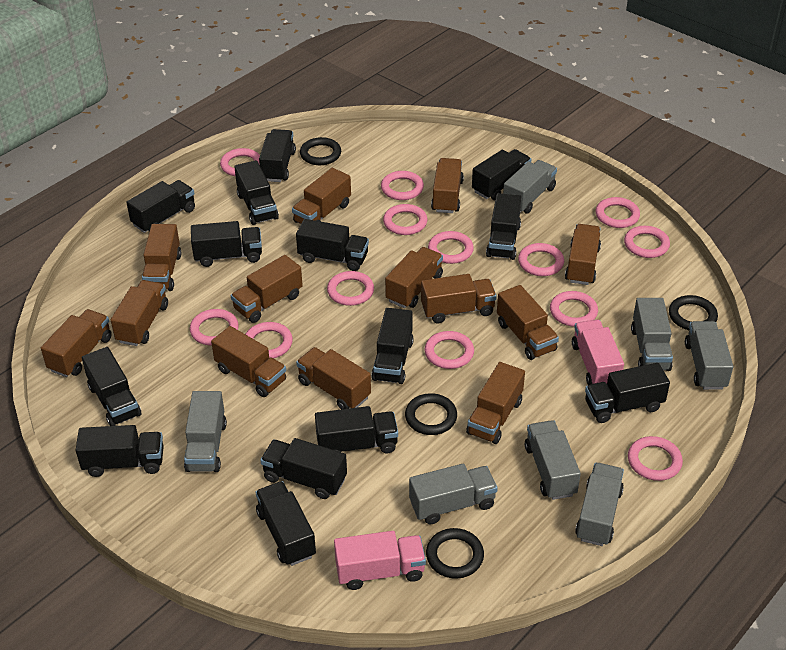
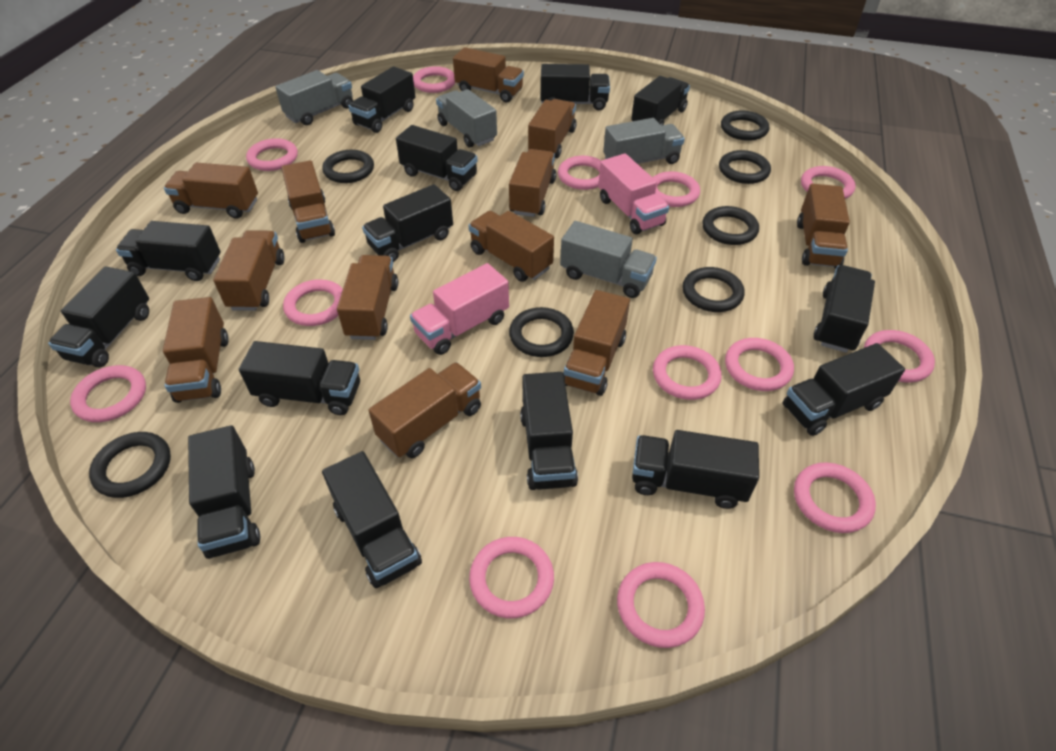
black ring: 4 -> 7
brown truck: 13 -> 12
grey truck: 7 -> 4

